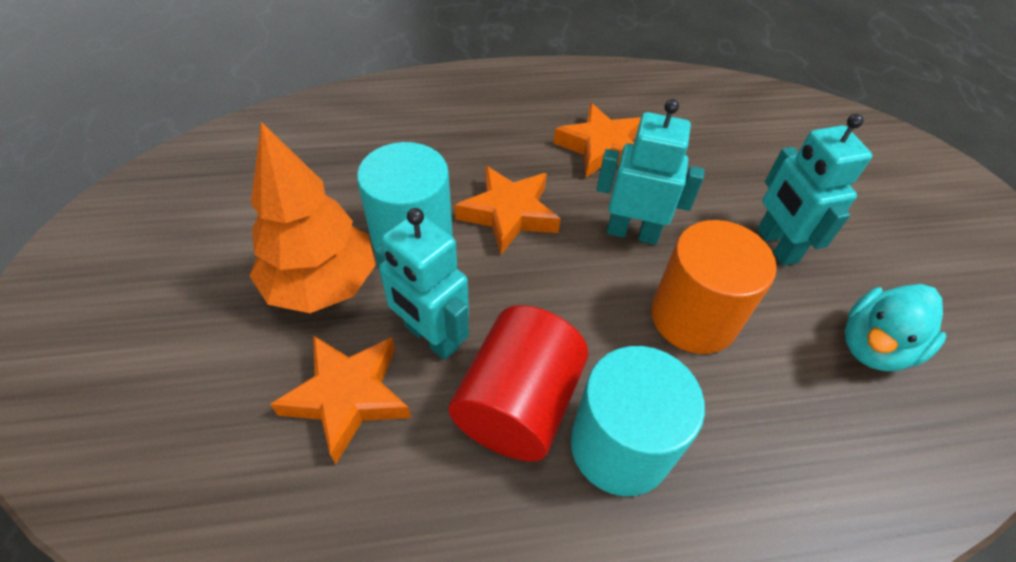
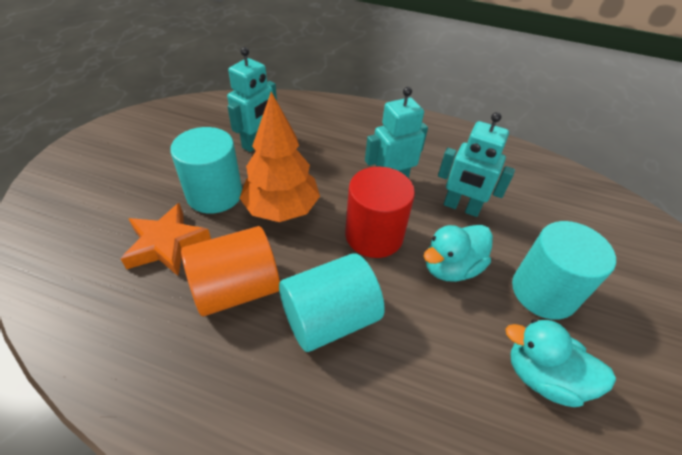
orange star: 3 -> 1
turquoise cylinder: 2 -> 3
turquoise duck: 1 -> 2

